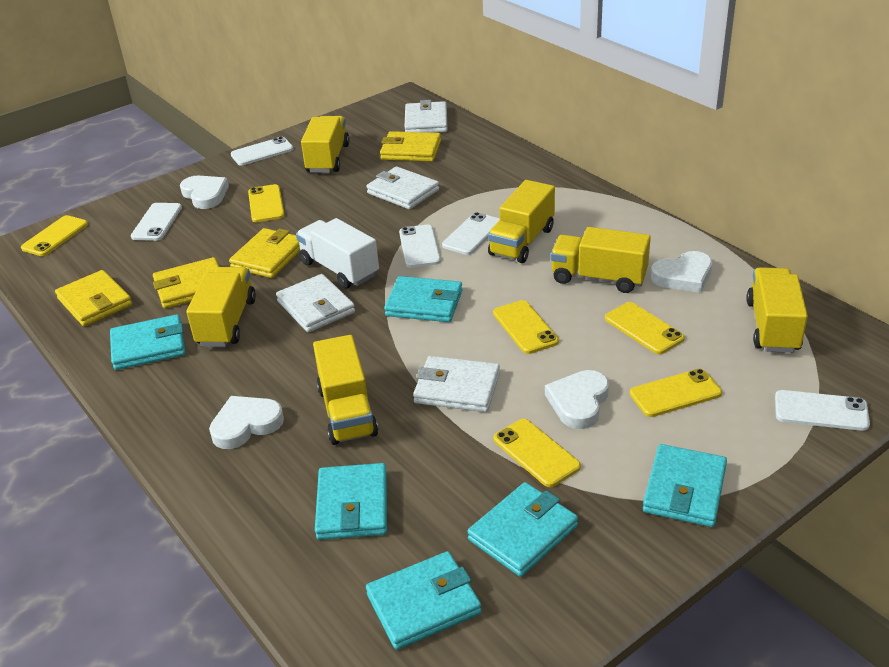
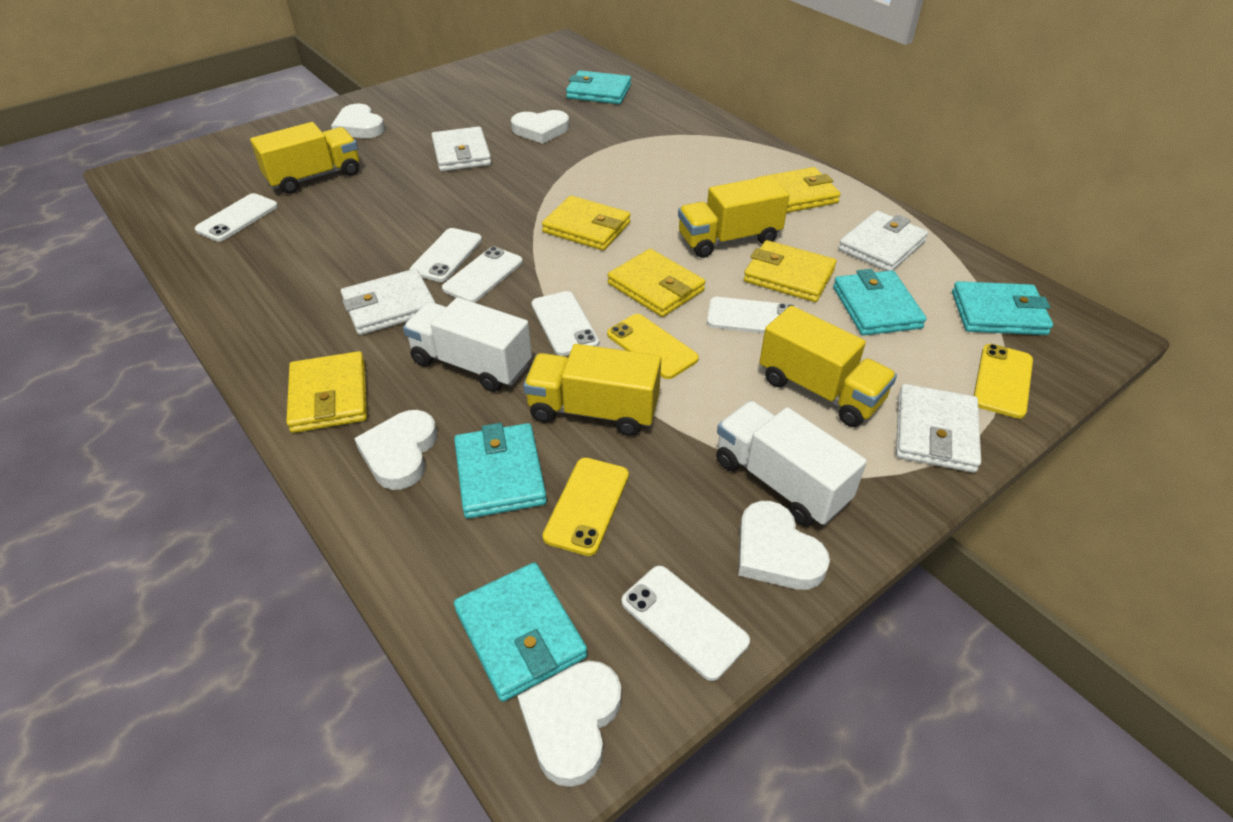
turquoise wallet: 6 -> 5
white heart: 4 -> 5
white phone: 5 -> 6
white truck: 1 -> 2
yellow phone: 6 -> 3
yellow truck: 6 -> 4
yellow wallet: 4 -> 5

